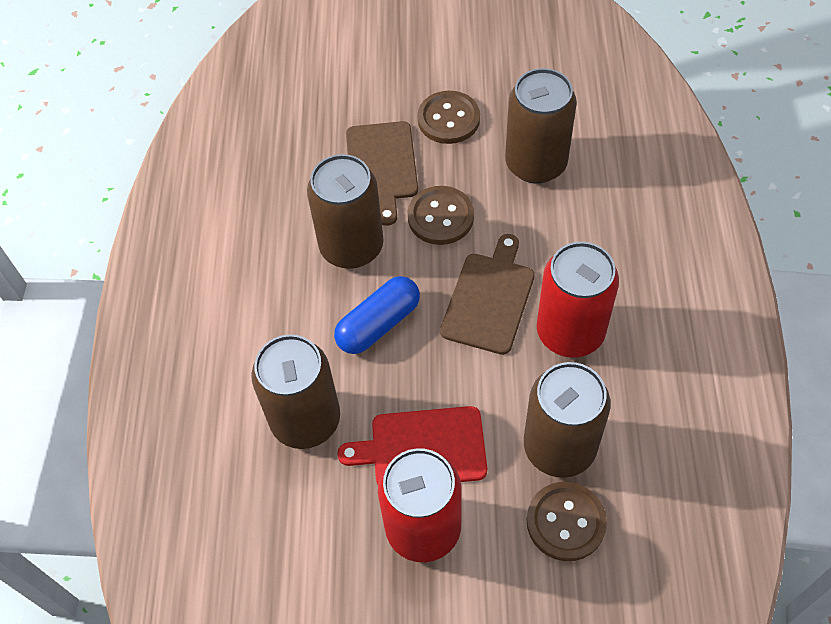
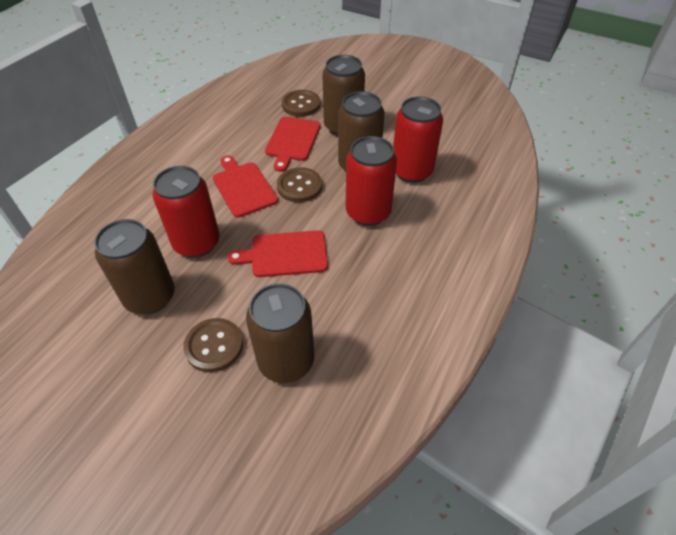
blue capsule: 1 -> 0
brown cutting board: 2 -> 0
red can: 2 -> 3
red cutting board: 1 -> 3

